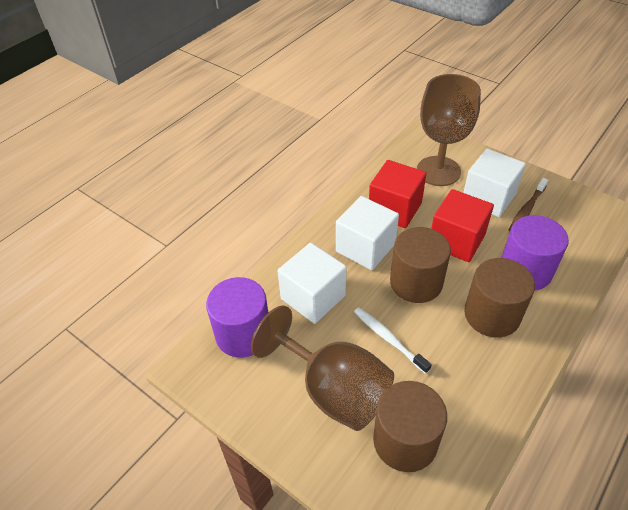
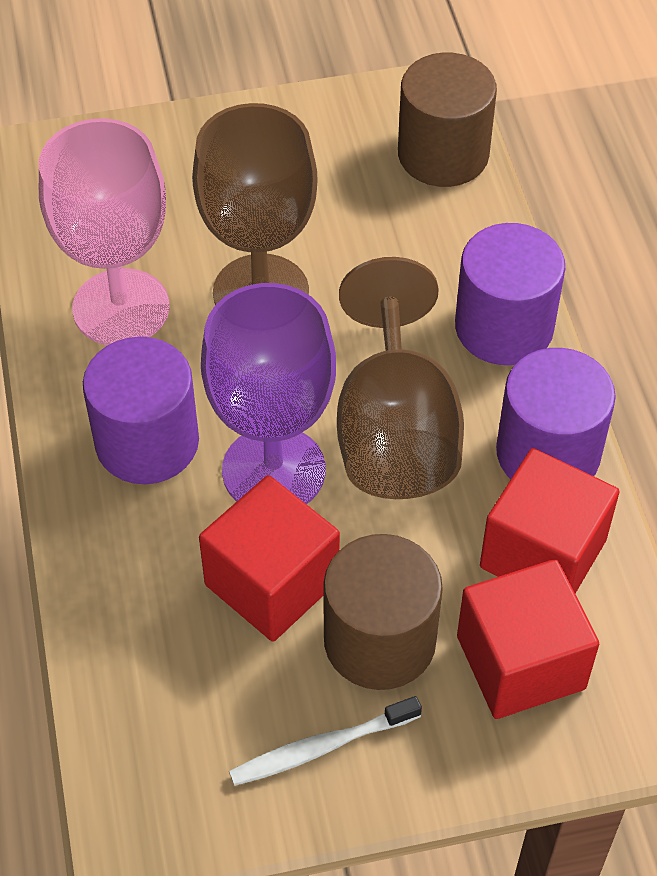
brown cylinder: 3 -> 2
brown toothbrush: 1 -> 0
pink goblet: 0 -> 1
purple cylinder: 2 -> 3
purple goblet: 0 -> 1
red cube: 2 -> 3
white cube: 3 -> 0

